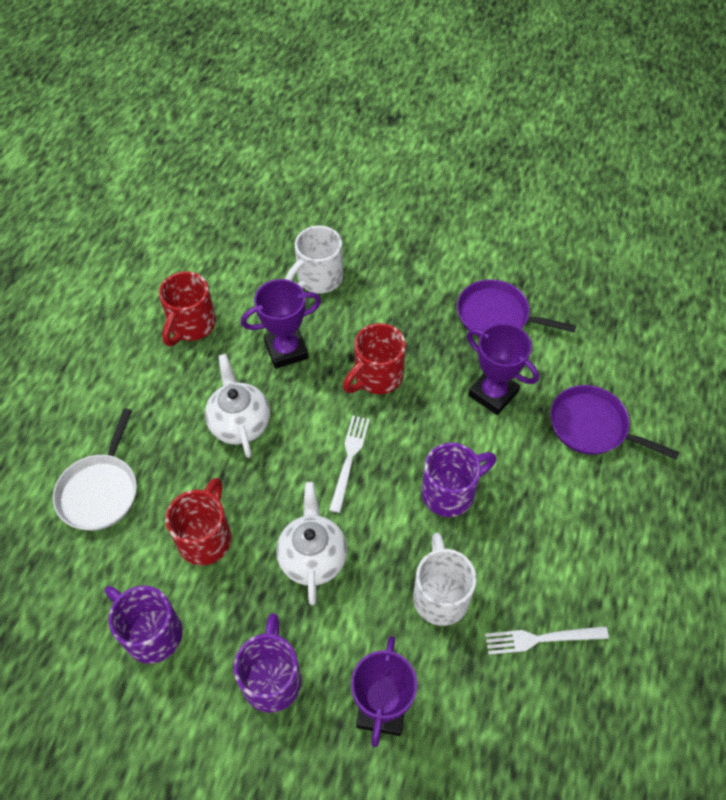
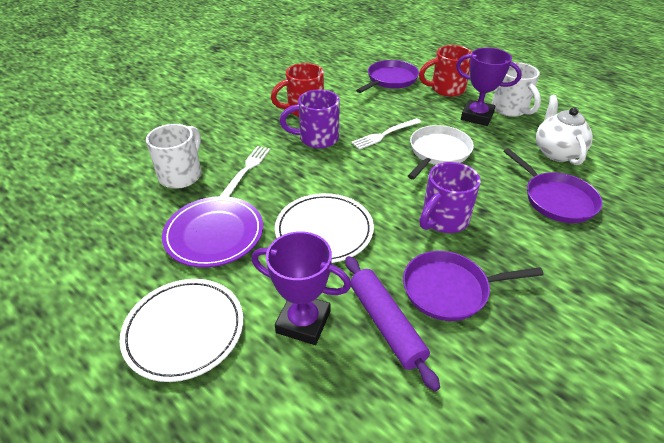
purple mug: 3 -> 2
purple pan: 2 -> 3
purple plate: 0 -> 1
purple rolling pin: 0 -> 1
purple trophy: 3 -> 2
red mug: 3 -> 2
white plate: 0 -> 2
white teapot: 2 -> 1

